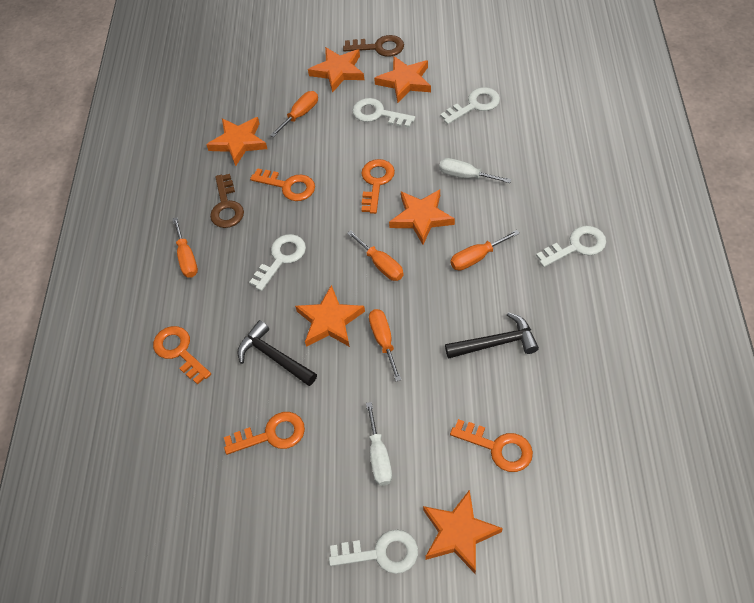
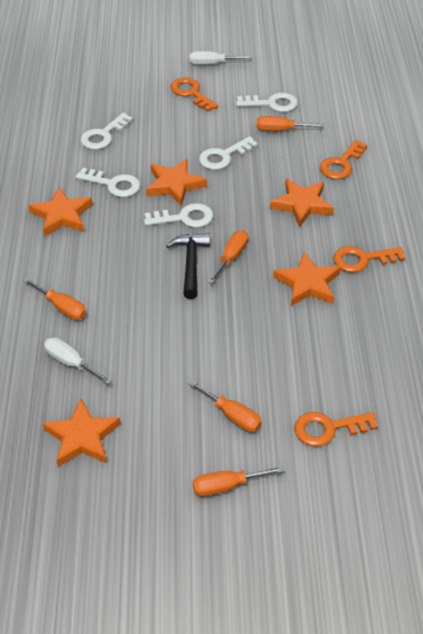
black hammer: 2 -> 1
brown key: 2 -> 0
orange key: 5 -> 4
orange star: 6 -> 5

